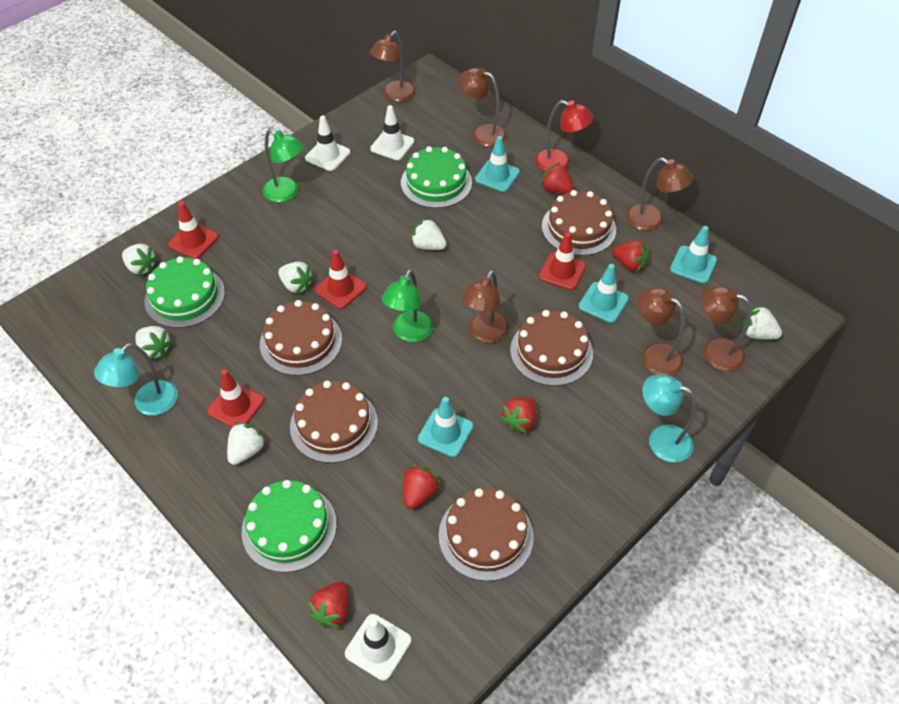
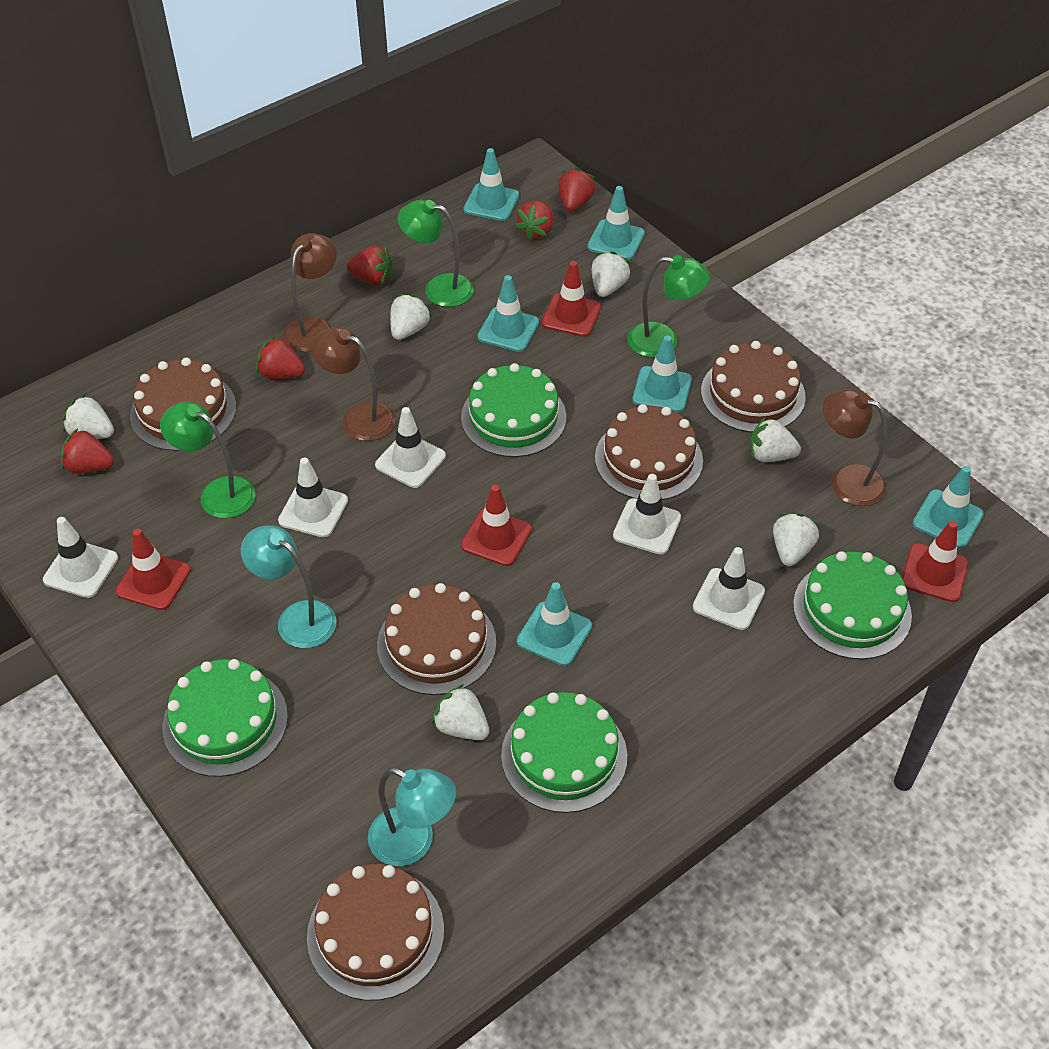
brown lamp: 6 -> 3
green cake: 3 -> 4
green lamp: 2 -> 3
red lamp: 1 -> 0
turquoise traffic cone: 4 -> 6
white traffic cone: 3 -> 5

